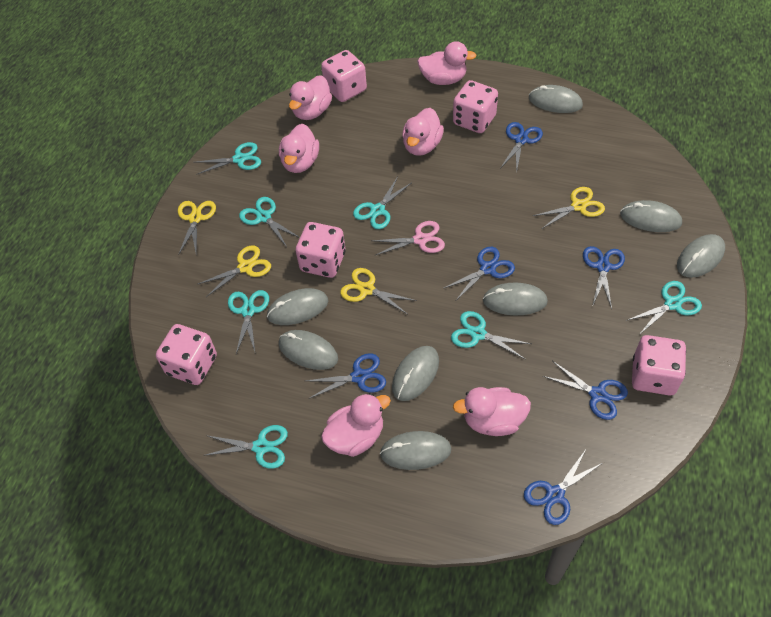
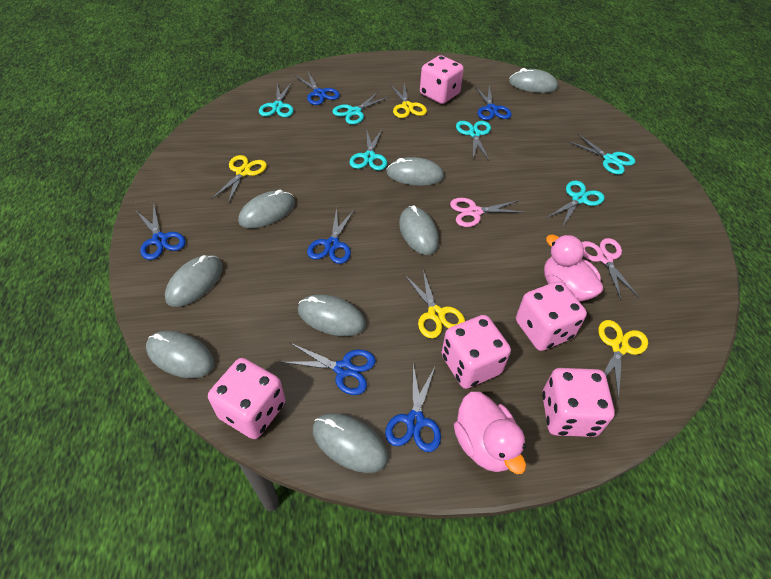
pink duck: 6 -> 2
pink scissors: 1 -> 2
turquoise scissors: 7 -> 6

